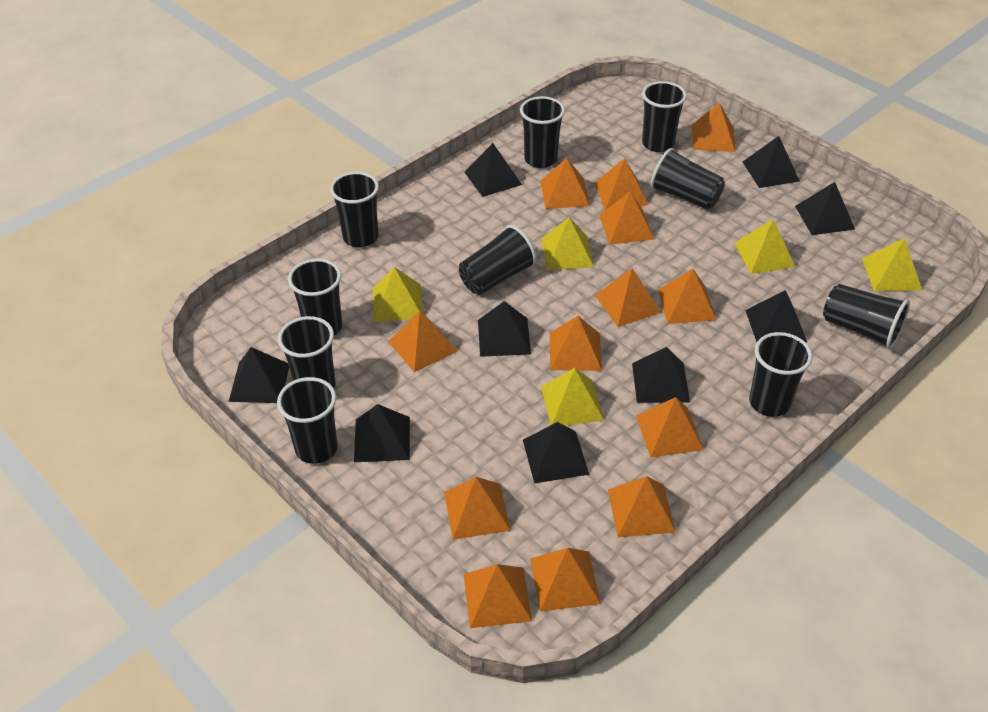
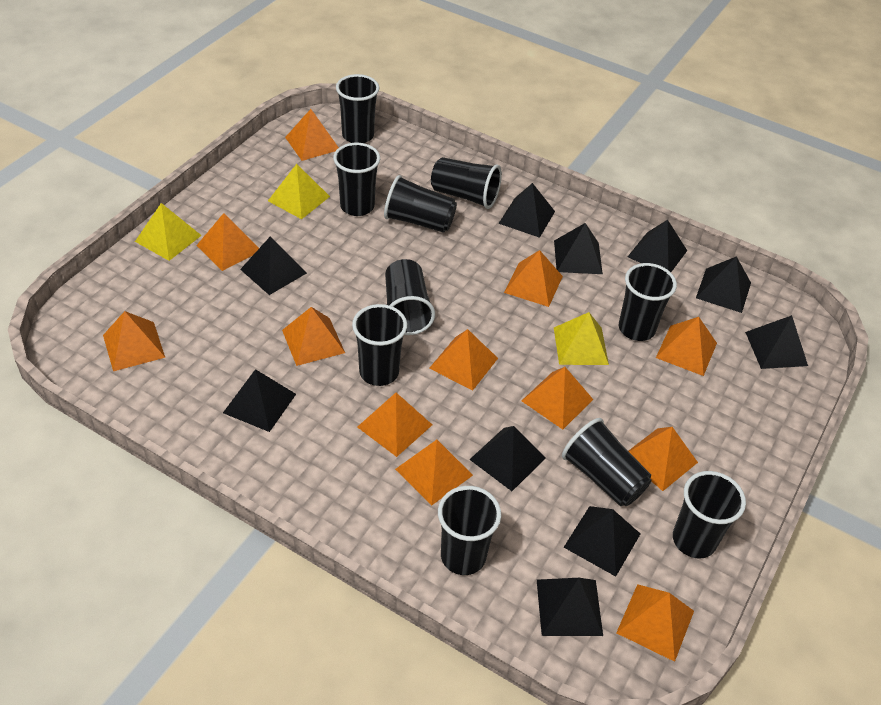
black pyramid: 9 -> 10
orange pyramid: 13 -> 12
yellow pyramid: 5 -> 3

